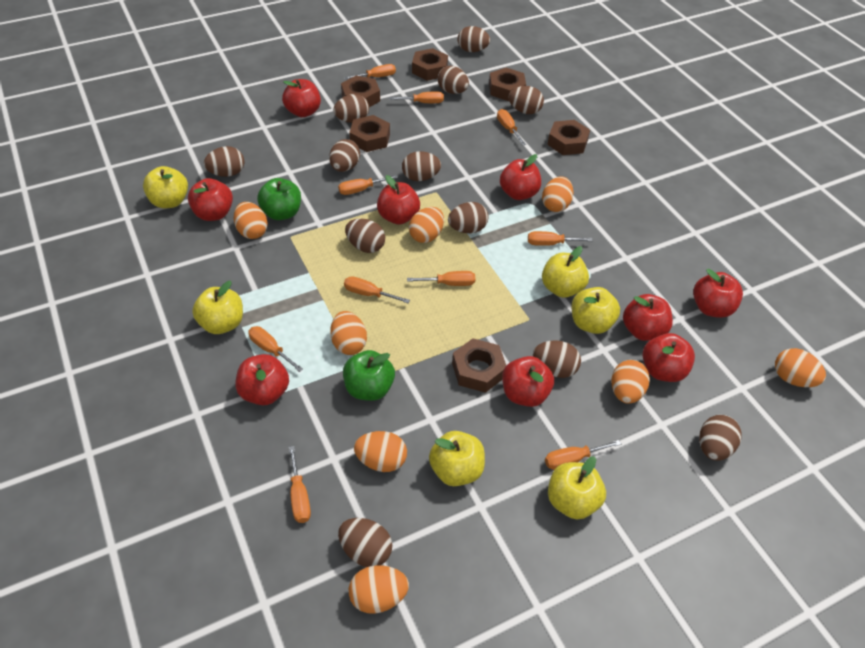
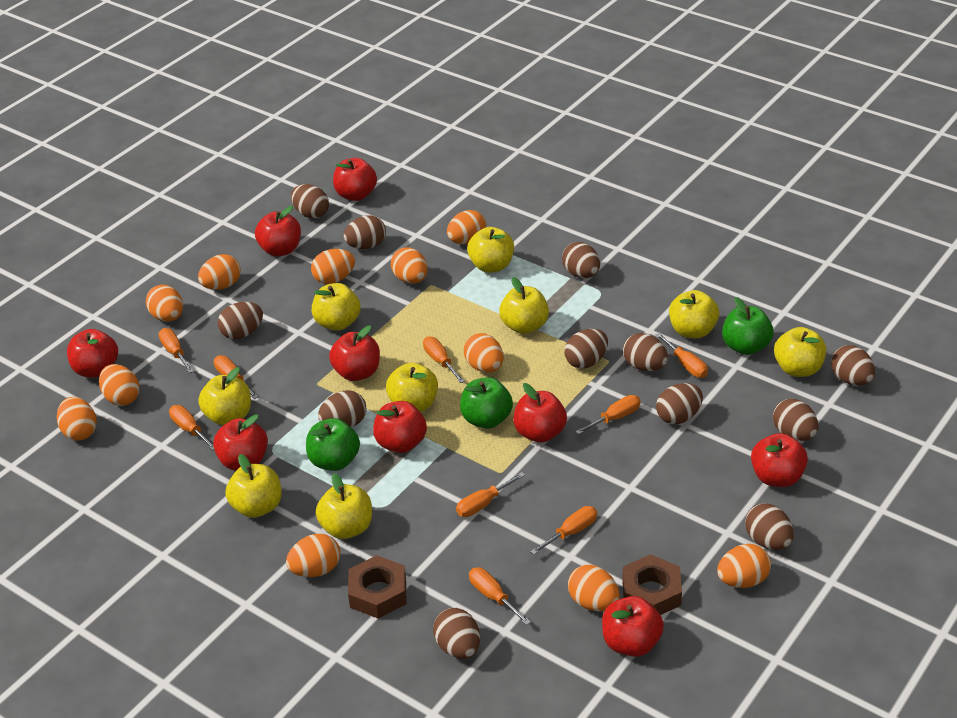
brown nut: 6 -> 2
green apple: 2 -> 3
orange egg: 8 -> 11
orange screwdriver: 10 -> 9
yellow apple: 6 -> 9

